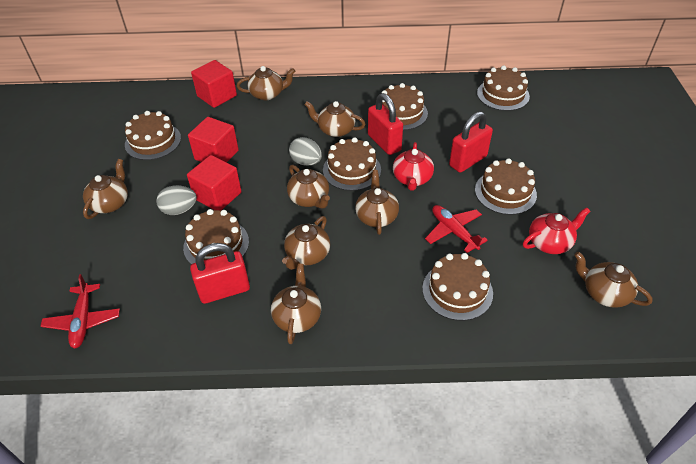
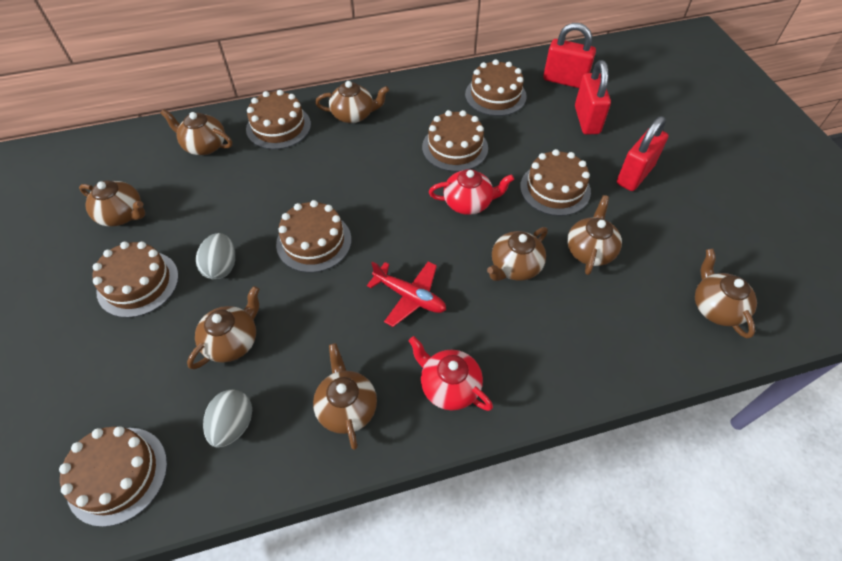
red cube: 3 -> 0
red plane: 2 -> 1

